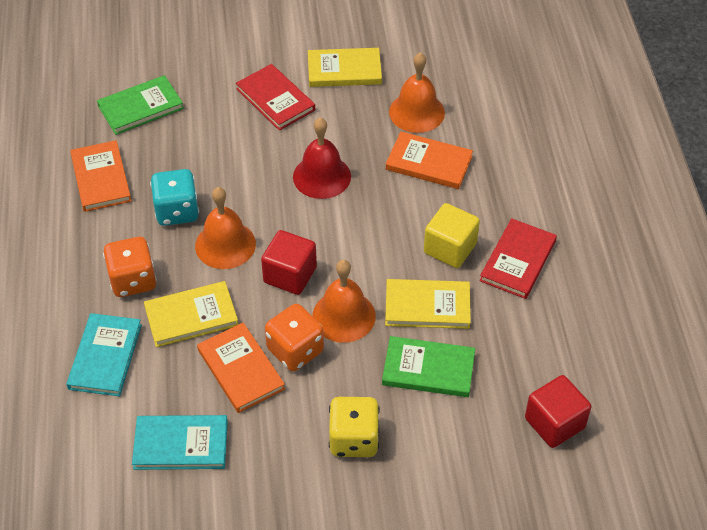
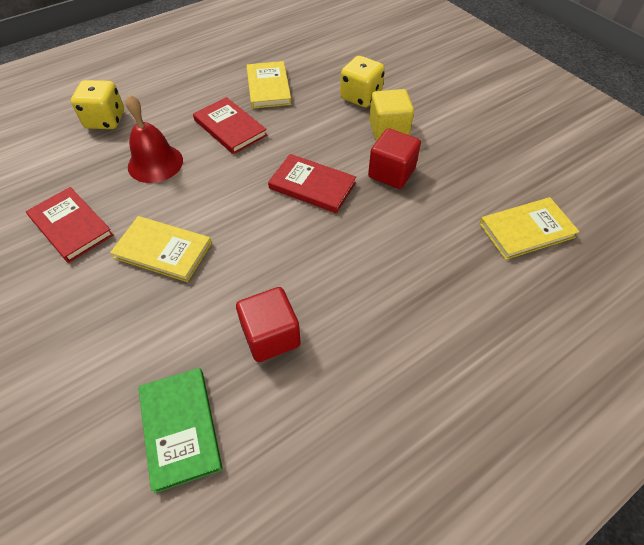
green book: 2 -> 1
orange bell: 3 -> 0
orange book: 3 -> 0
orange dice: 2 -> 0
red book: 2 -> 3
turquoise book: 2 -> 0
turquoise dice: 1 -> 0
yellow dice: 1 -> 2

